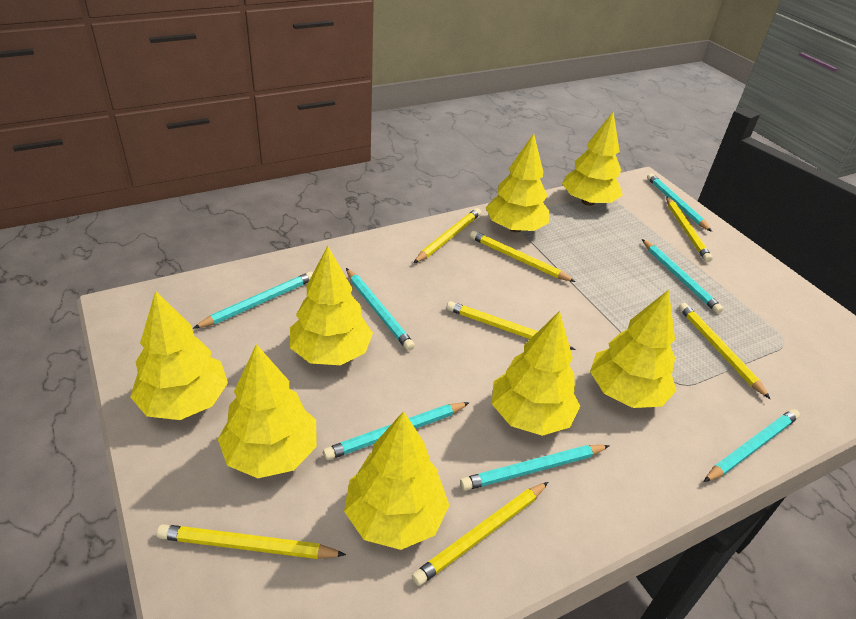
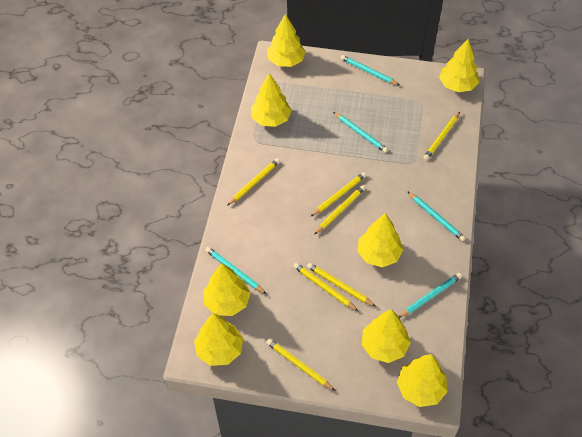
turquoise pencil: 7 -> 5

